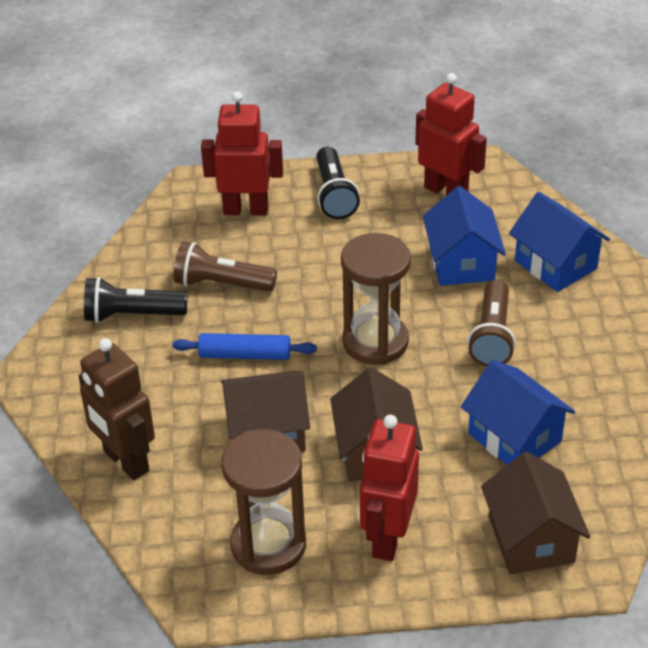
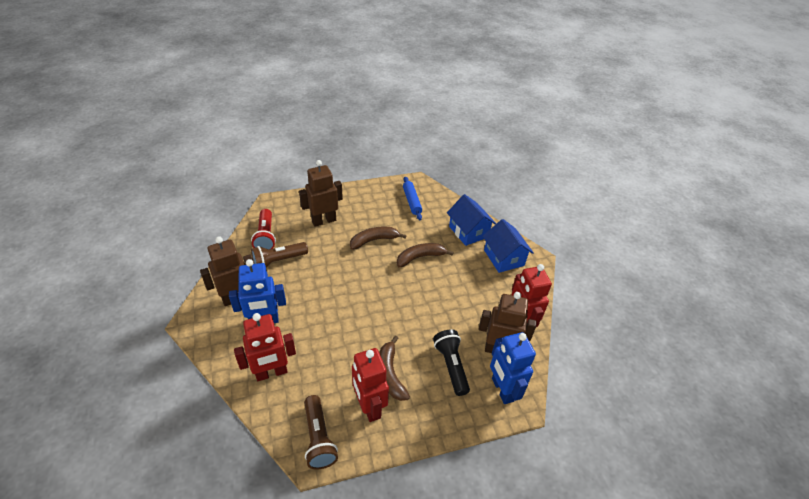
black flashlight: 2 -> 1
blue house: 3 -> 2
blue robot: 0 -> 2
brown banana: 0 -> 3
brown hourglass: 2 -> 0
brown house: 3 -> 0
brown robot: 1 -> 3
red flashlight: 0 -> 1

